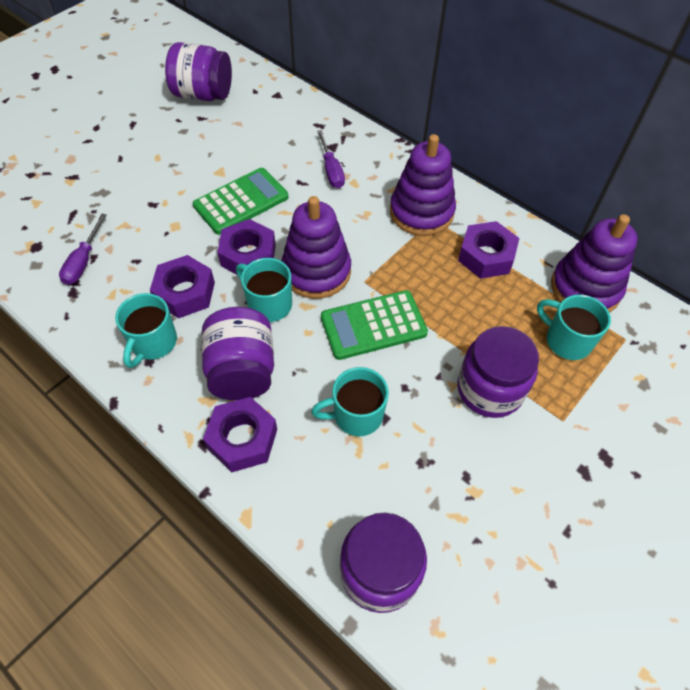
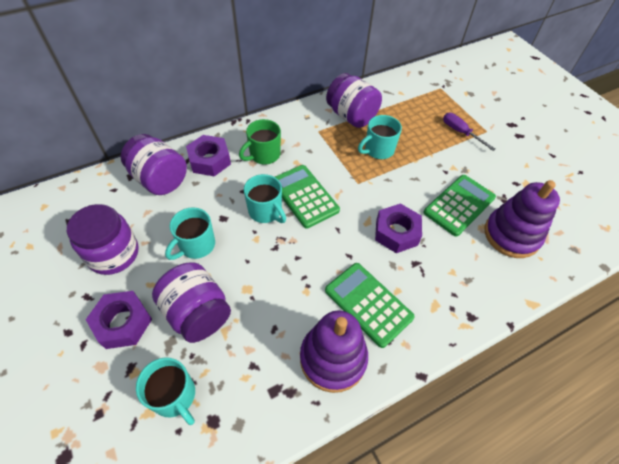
green calculator: 2 -> 3
green mug: 0 -> 1
purple nut: 4 -> 3
purple screwdriver: 2 -> 1
purple stacking toy: 3 -> 2

